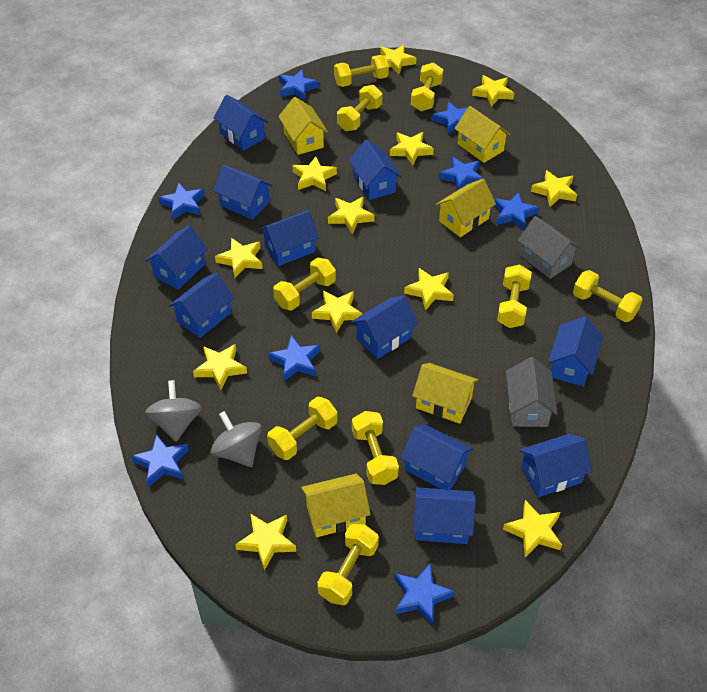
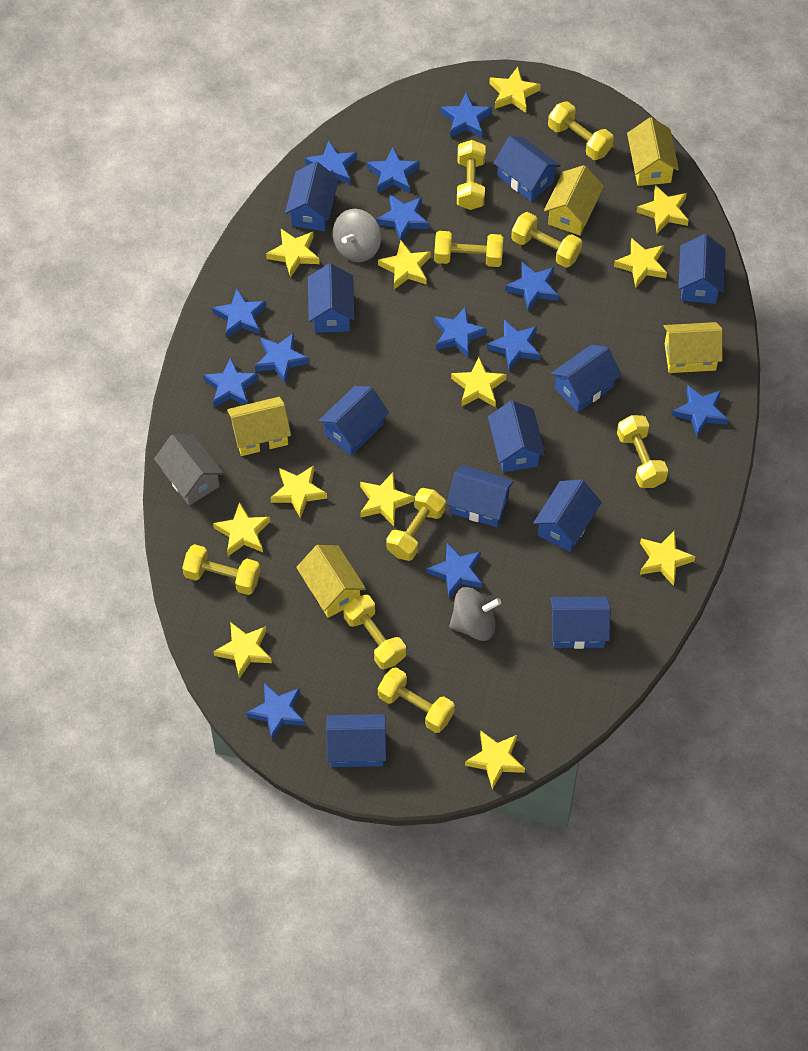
blue star: 8 -> 13
grey house: 2 -> 1

